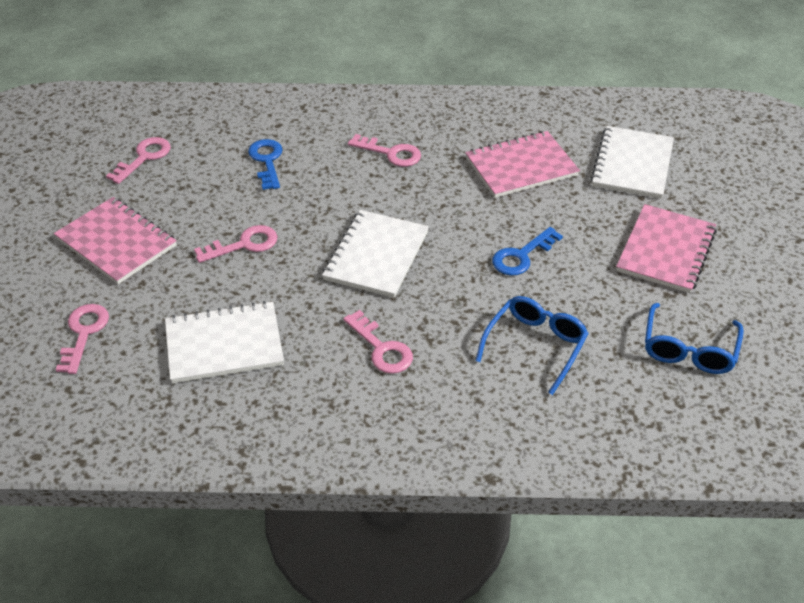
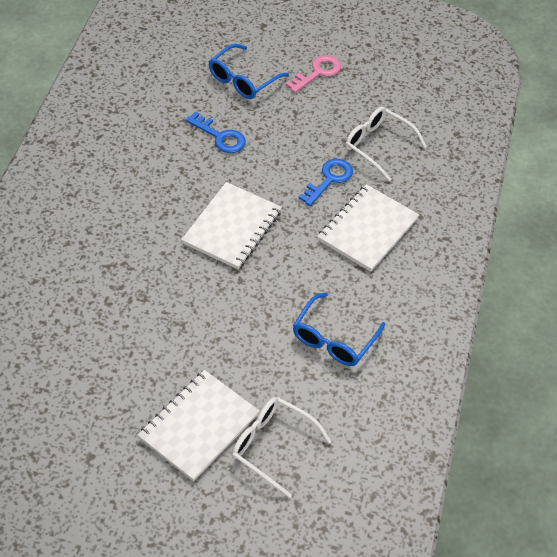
pink key: 5 -> 1
pink notebook: 3 -> 0
white glasses: 0 -> 2

